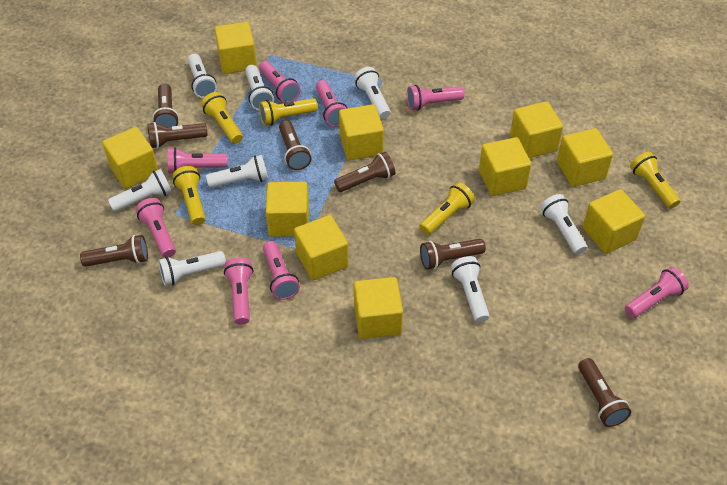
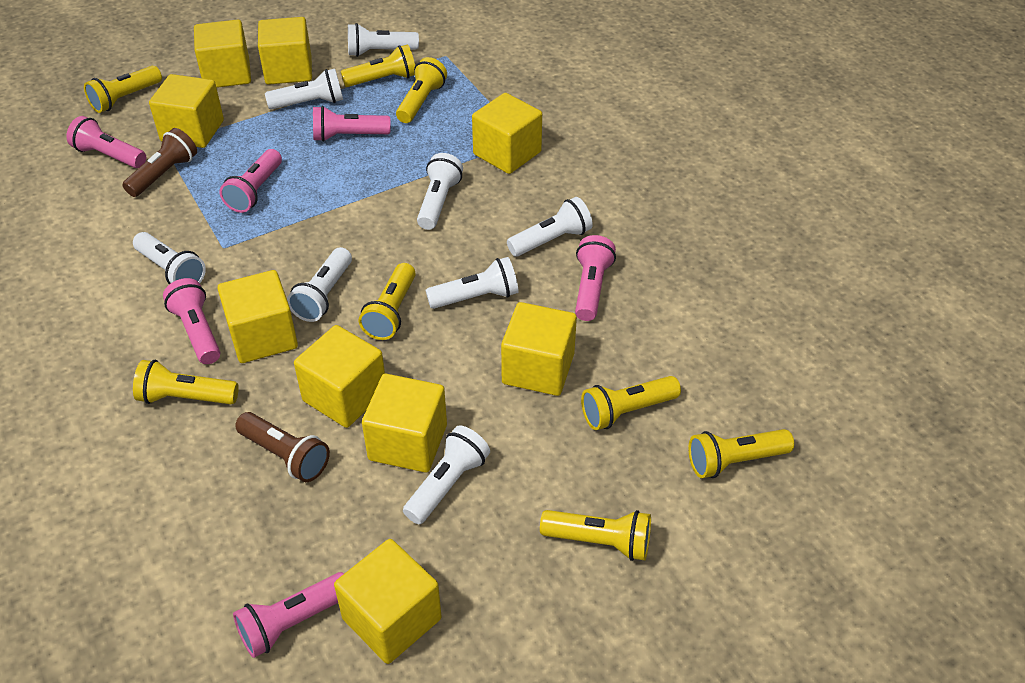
brown flashlight: 7 -> 2
pink flashlight: 8 -> 6
yellow cube: 10 -> 9
yellow flashlight: 5 -> 8

